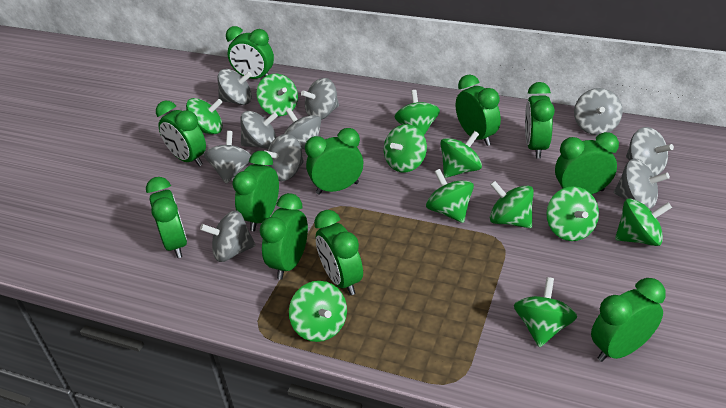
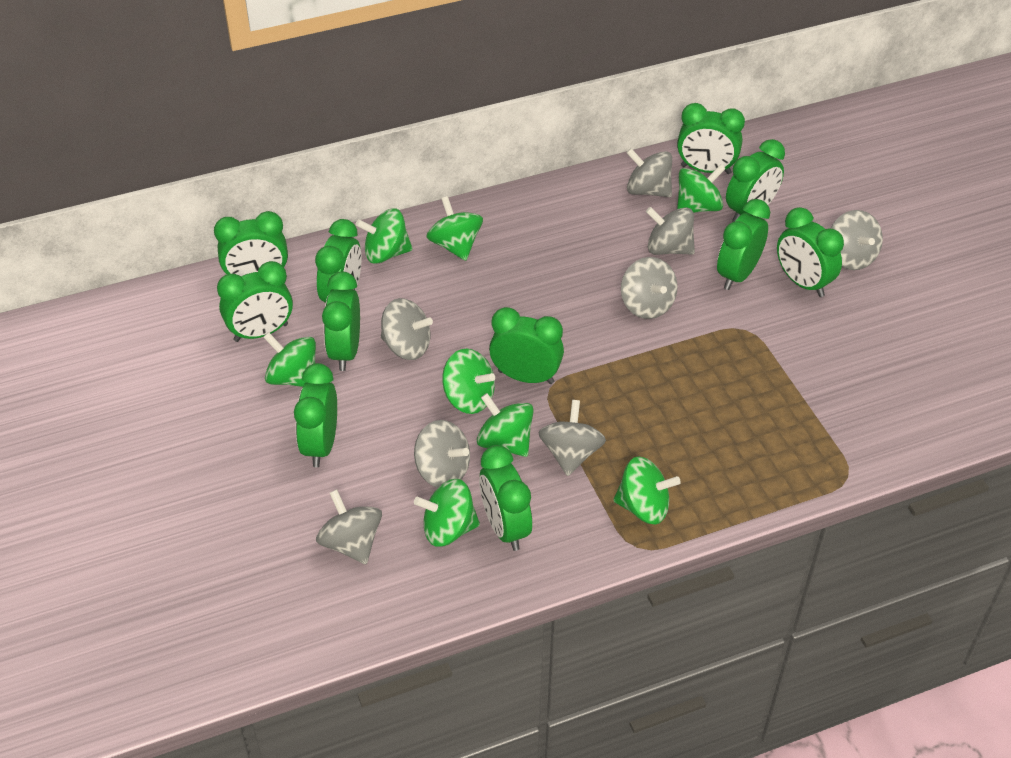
green spinning top: 11 -> 8
grey spinning top: 10 -> 8

